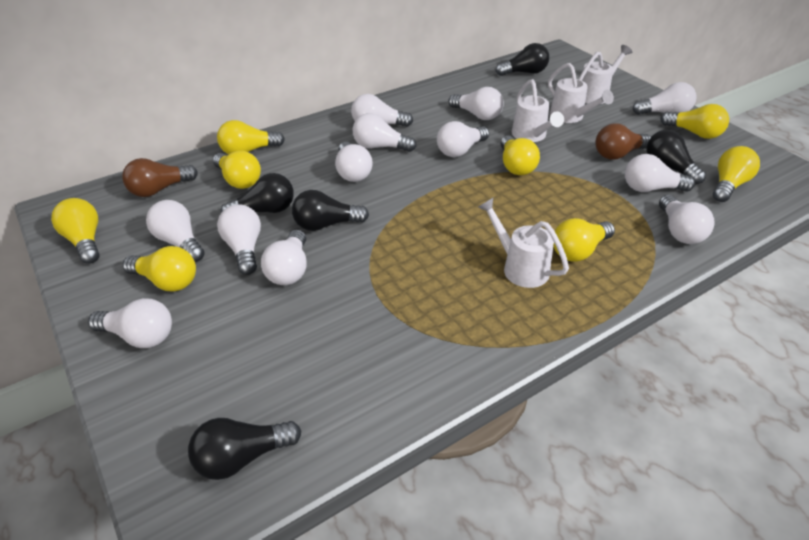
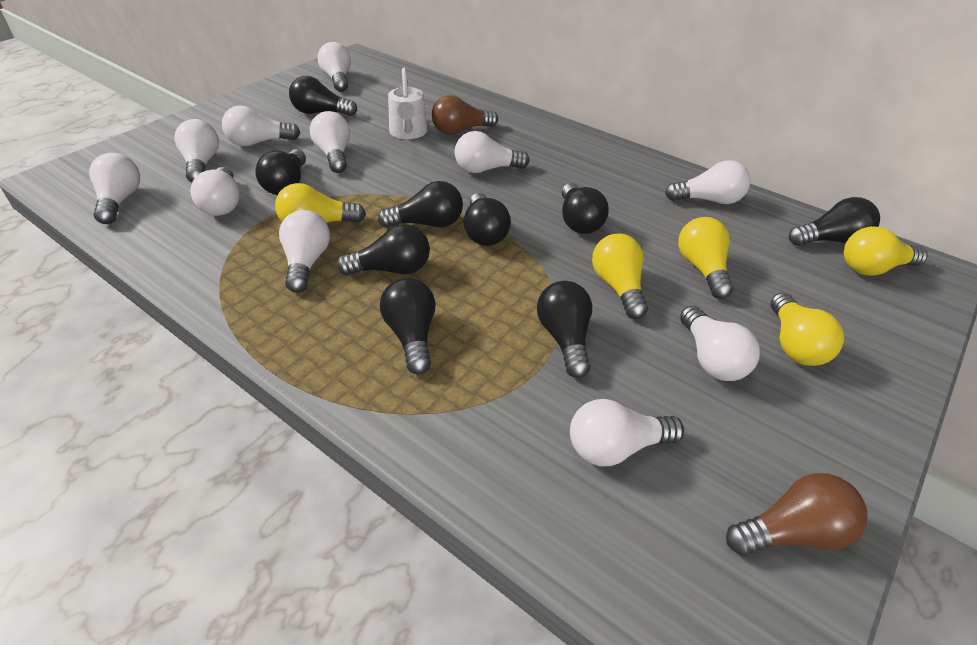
black light bulb: 5 -> 9
white light bulb: 12 -> 11
white watering can: 4 -> 1
yellow light bulb: 8 -> 5

